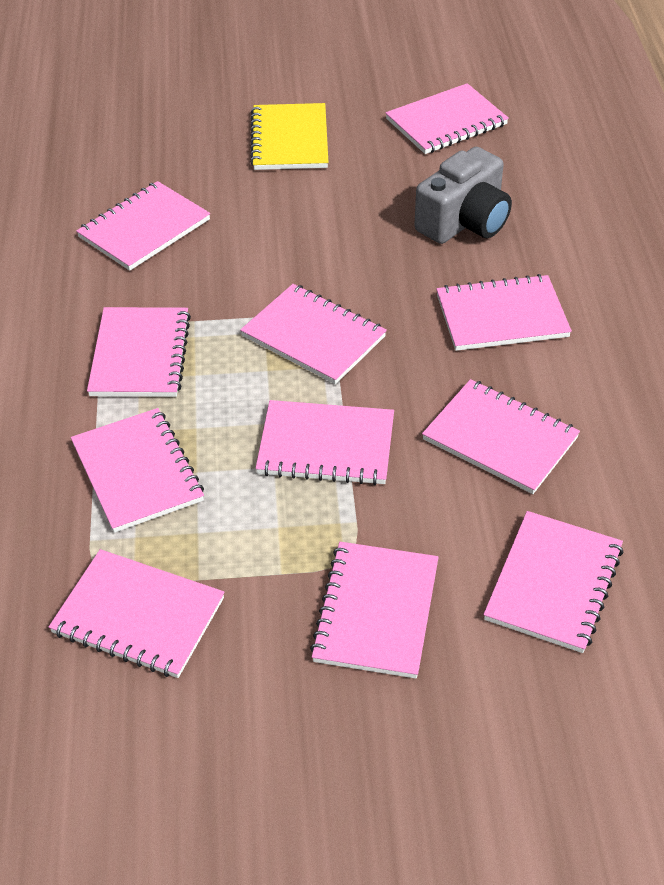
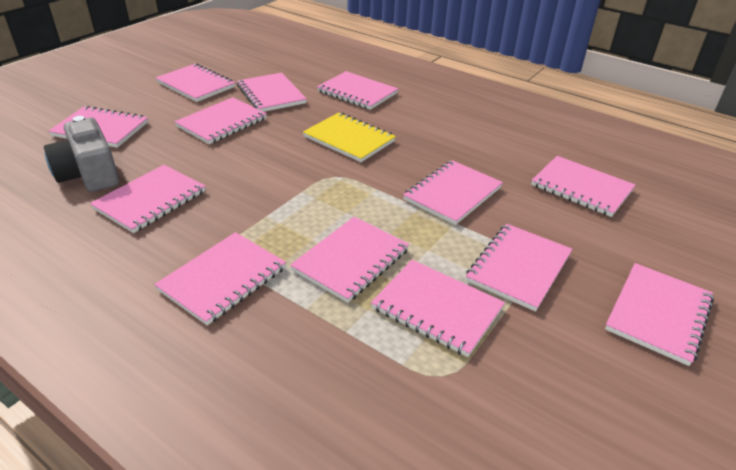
pink notebook: 11 -> 13

